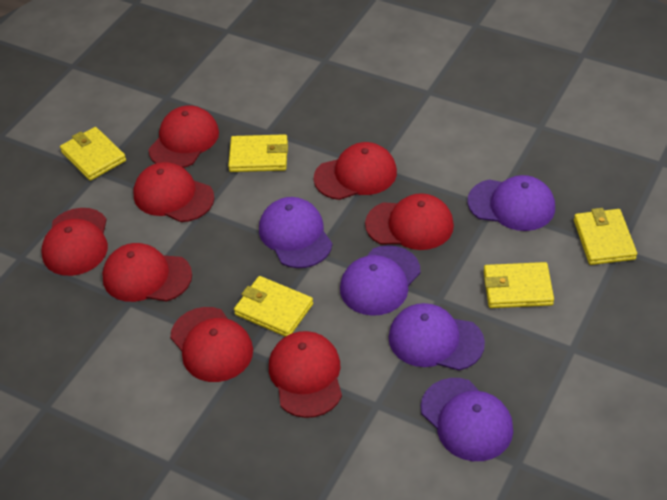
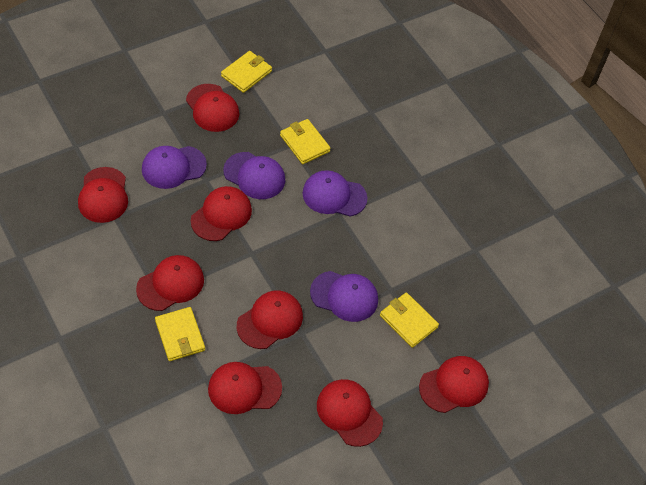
purple cap: 5 -> 4
yellow wallet: 5 -> 4

